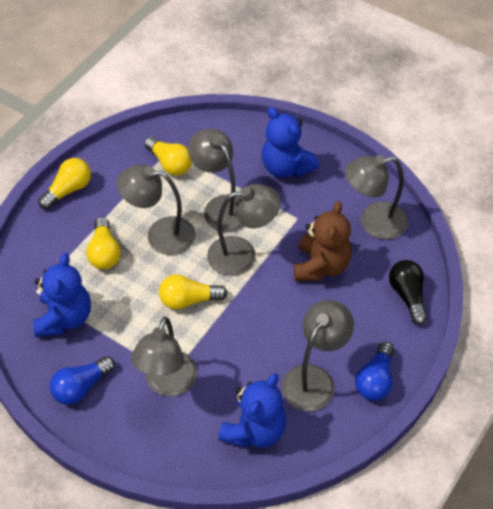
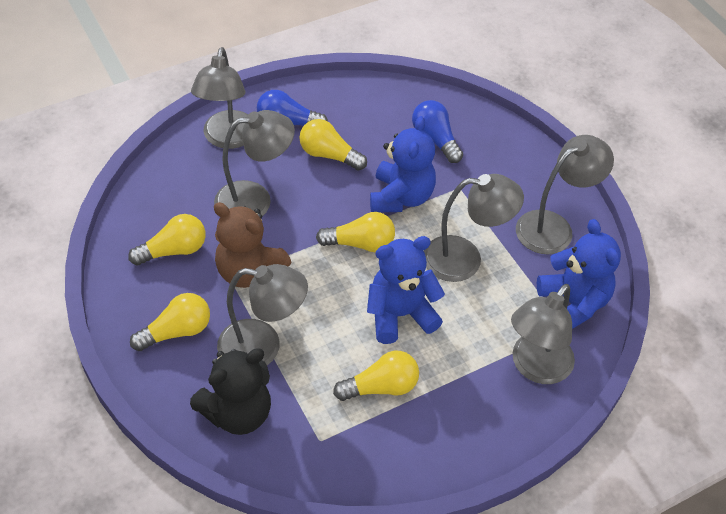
black light bulb: 1 -> 0
black teddy bear: 0 -> 1
yellow light bulb: 4 -> 5

